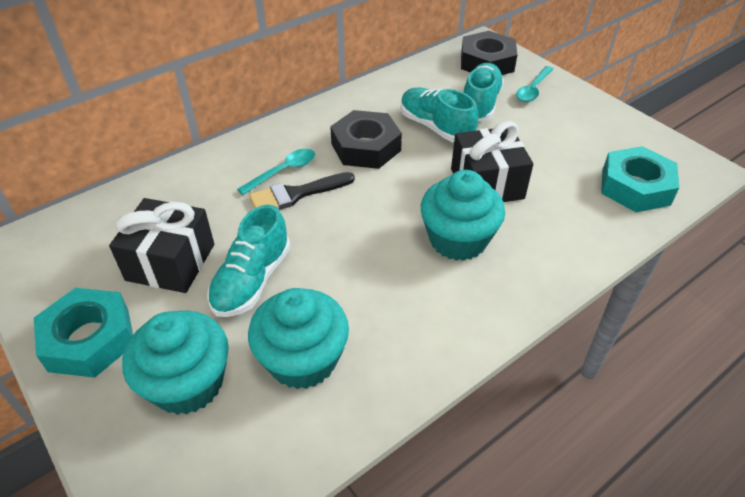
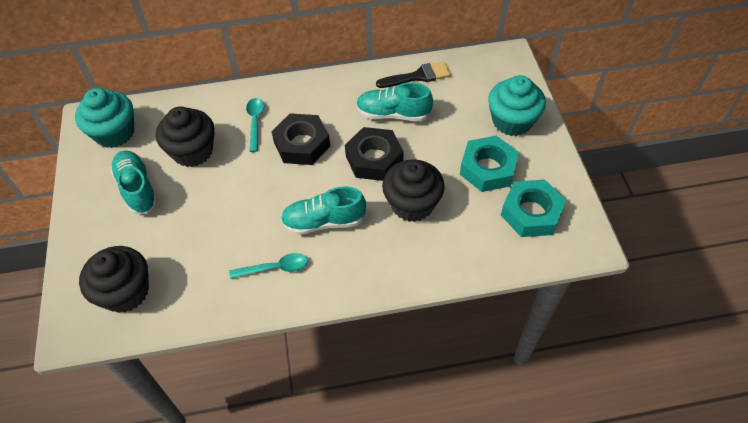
black cupcake: 0 -> 3
black gift: 2 -> 0
turquoise cupcake: 3 -> 2

